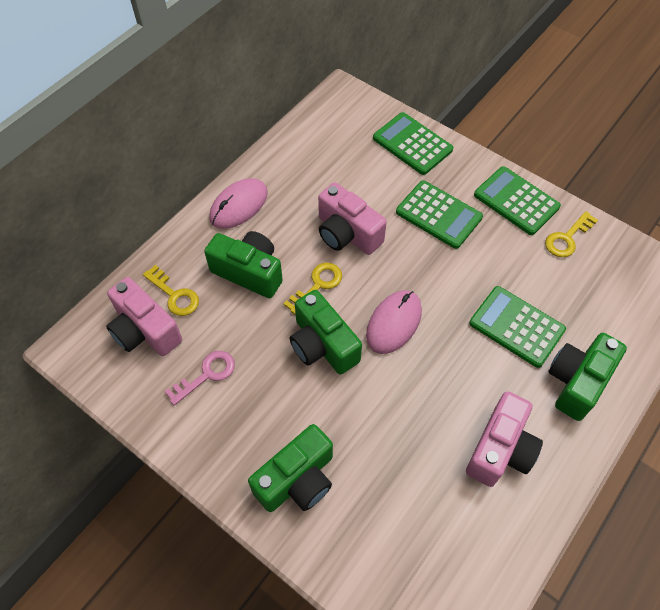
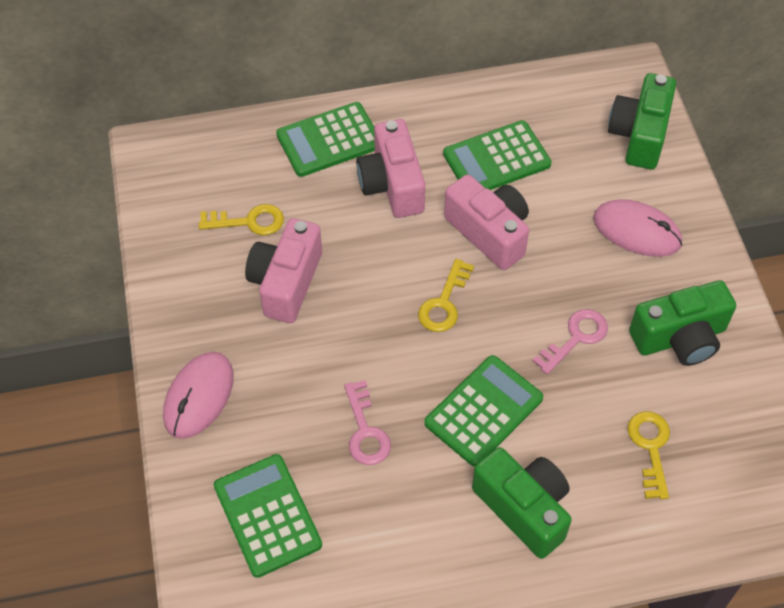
green camera: 4 -> 3
pink key: 1 -> 2

